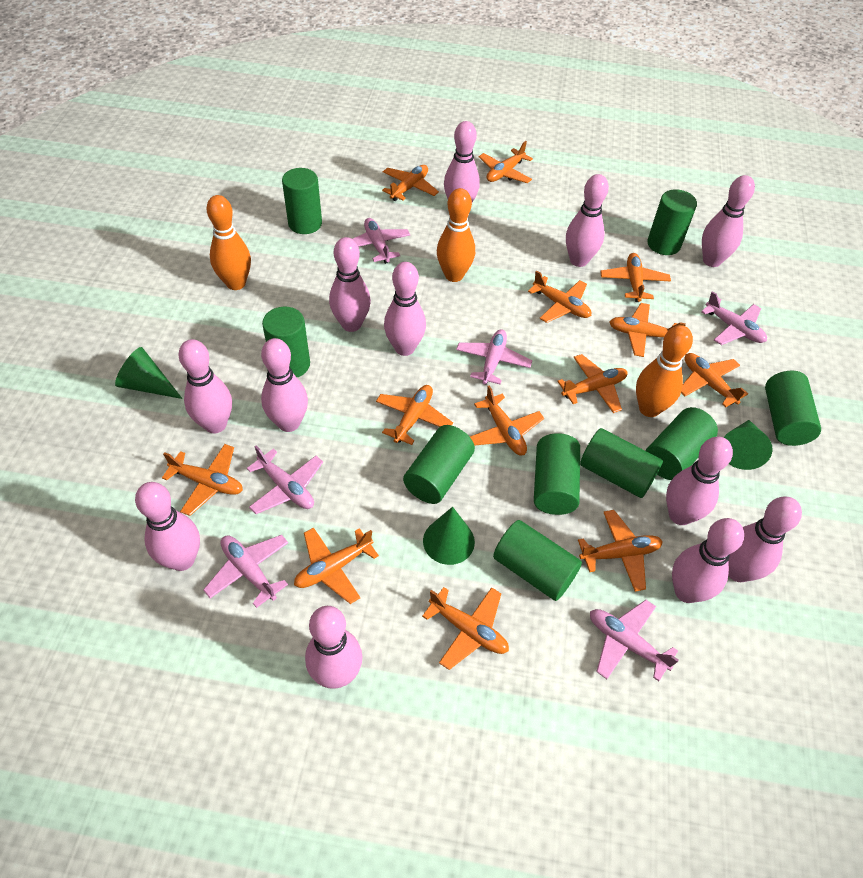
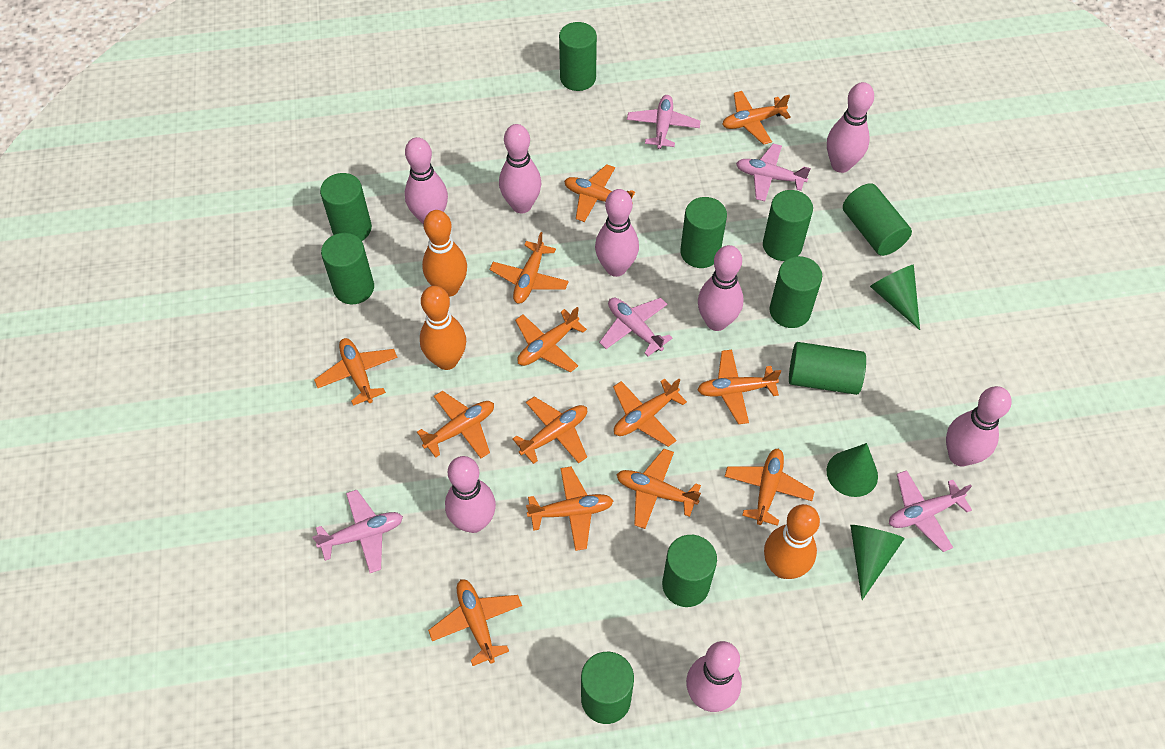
green cylinder: 9 -> 10
pink bowling pin: 12 -> 8
pink plane: 6 -> 5

